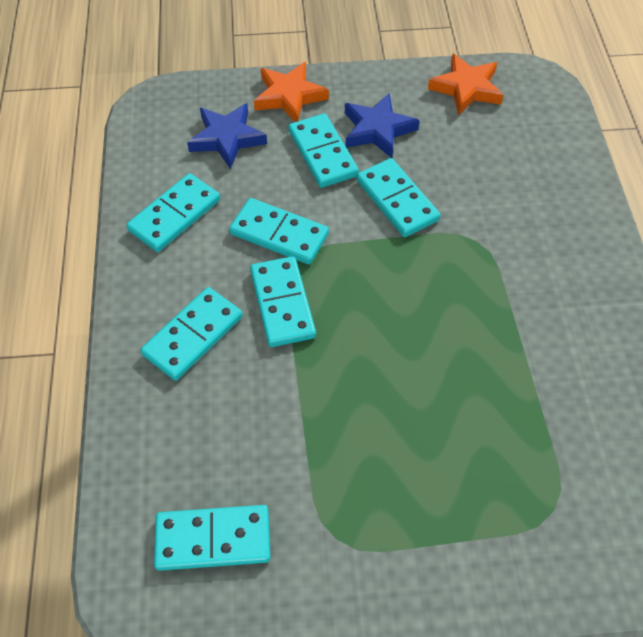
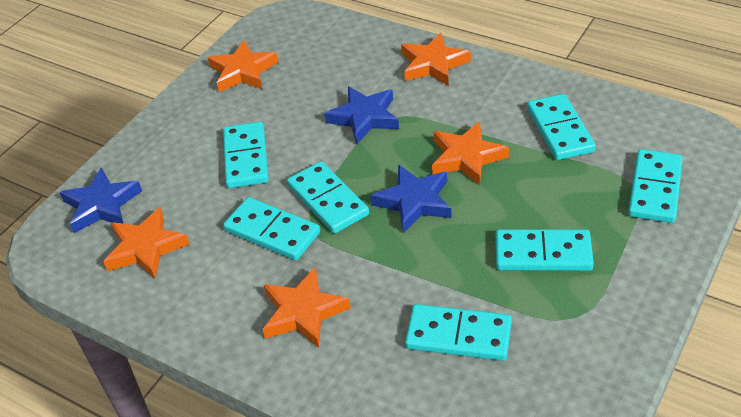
blue star: 2 -> 3
orange star: 2 -> 5

